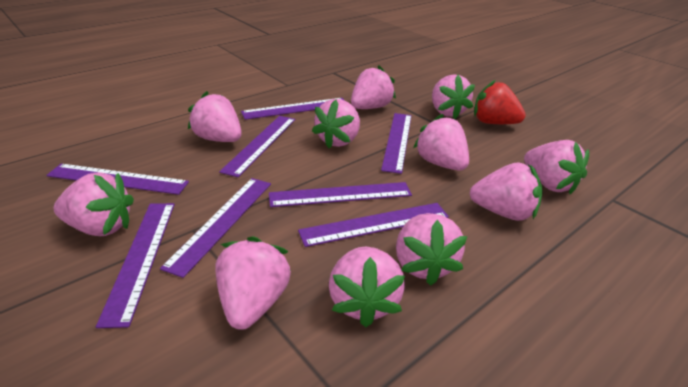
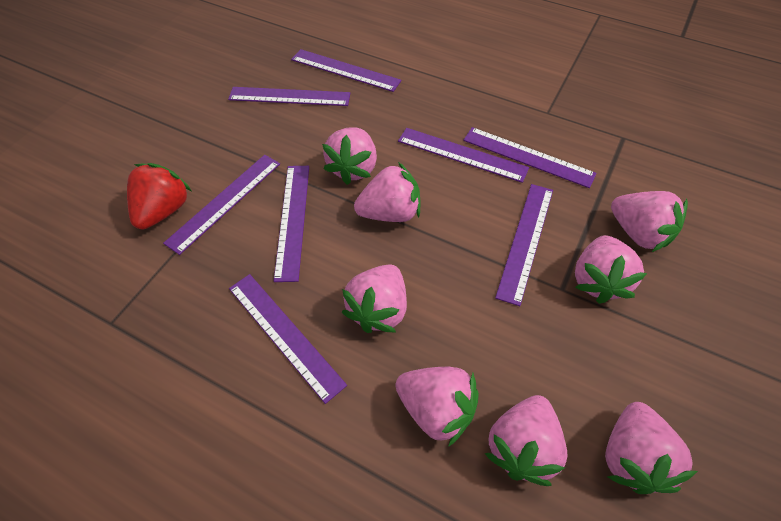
pink strawberry: 11 -> 8

